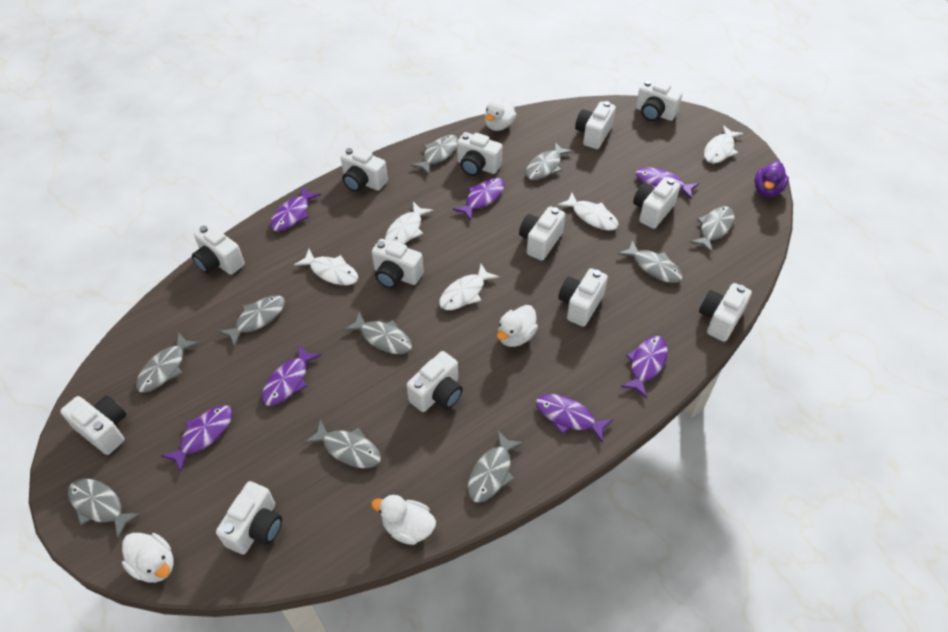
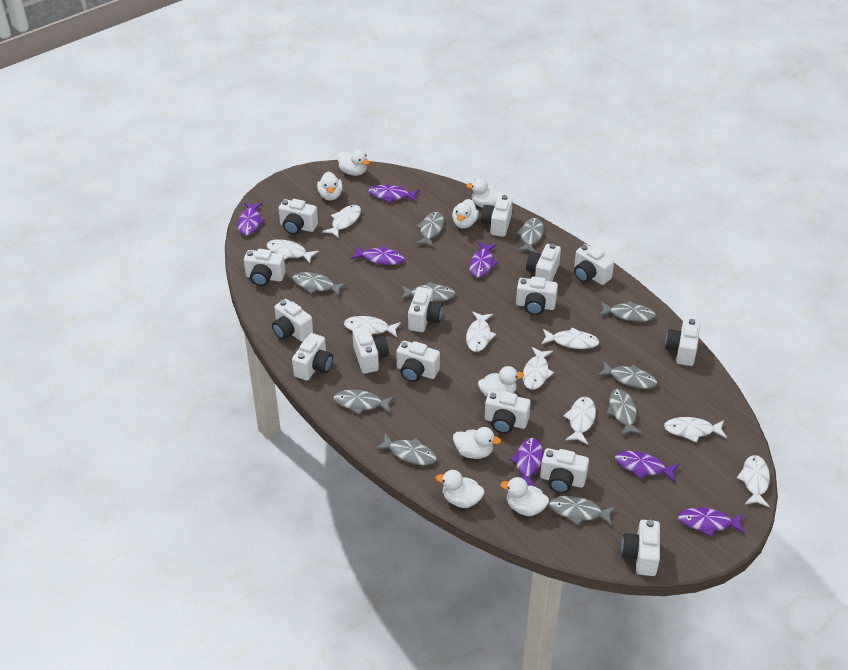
purple duck: 1 -> 0
white camera: 13 -> 15
white duck: 4 -> 8
white fish: 5 -> 9

